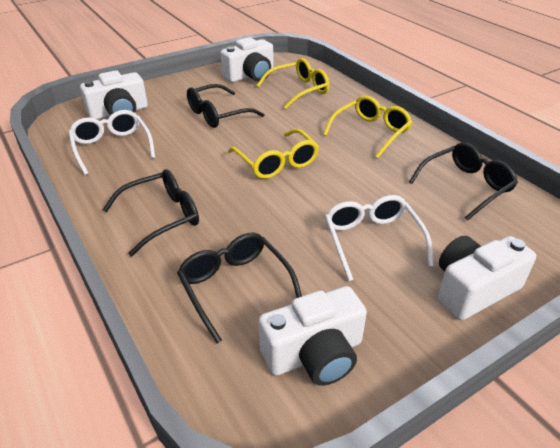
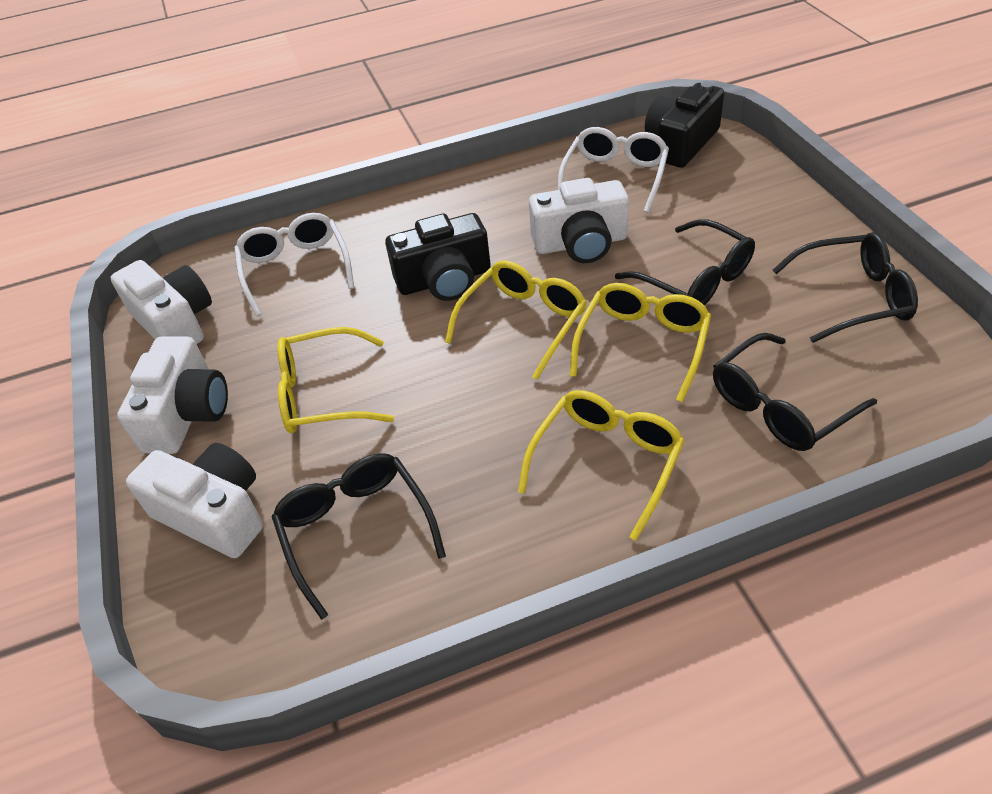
black camera: 0 -> 2
yellow glasses: 3 -> 4

